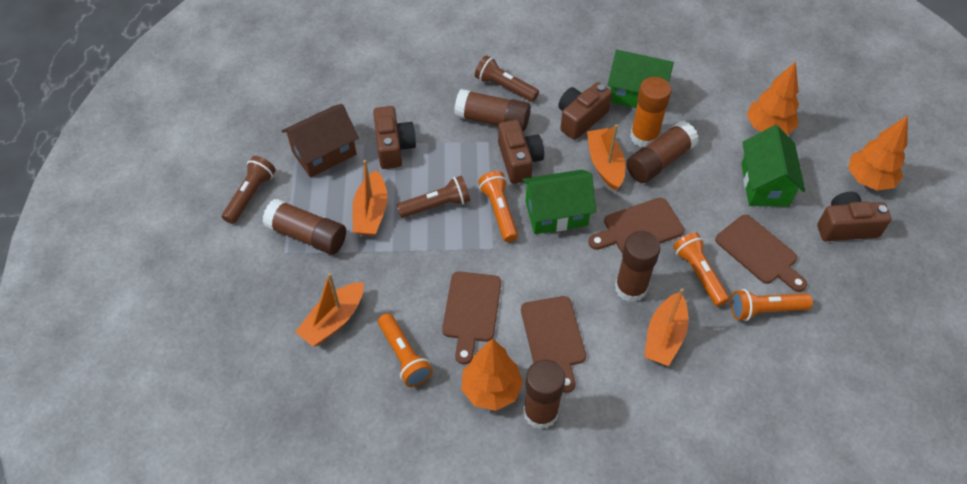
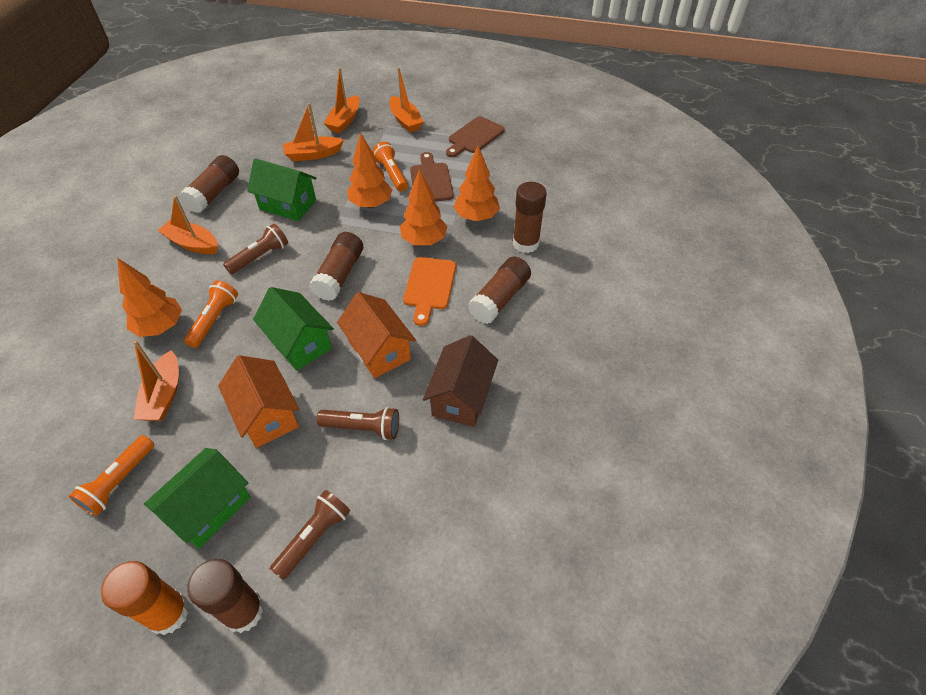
brown camera: 4 -> 0
brown cutting board: 4 -> 2
orange boat: 4 -> 5
orange cutting board: 0 -> 1
orange flashlight: 4 -> 3
orange house: 0 -> 2
orange tree: 3 -> 4

